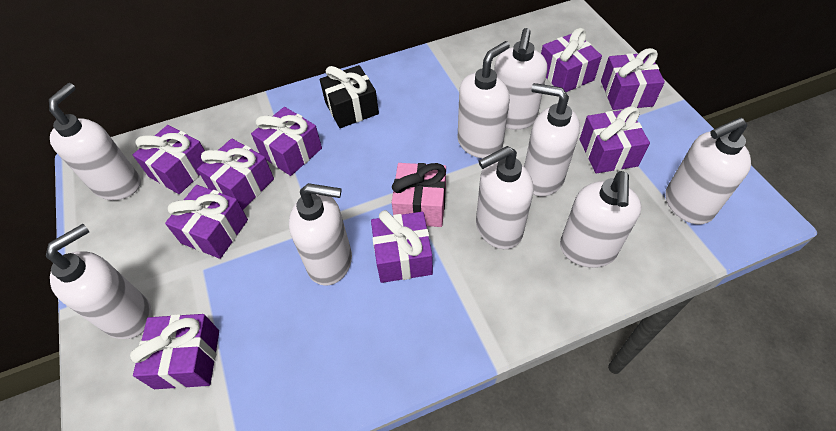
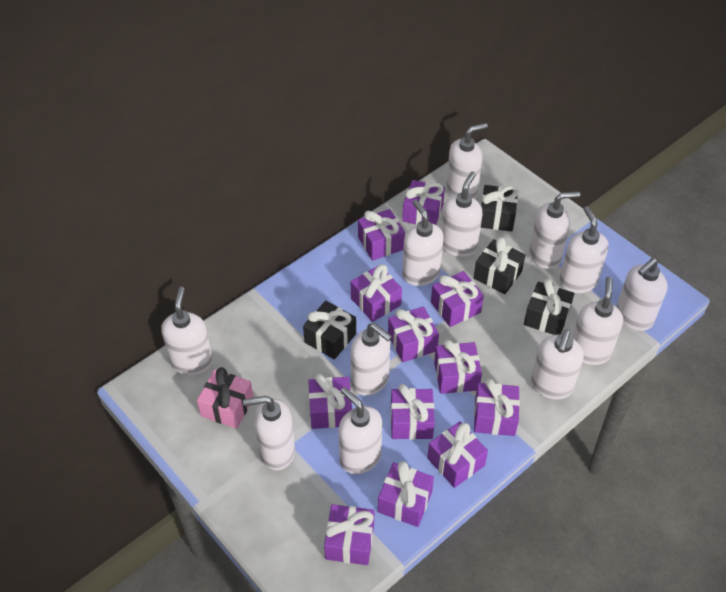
black gift: 1 -> 4
purple gift: 9 -> 12
white soap dispenser: 9 -> 12

